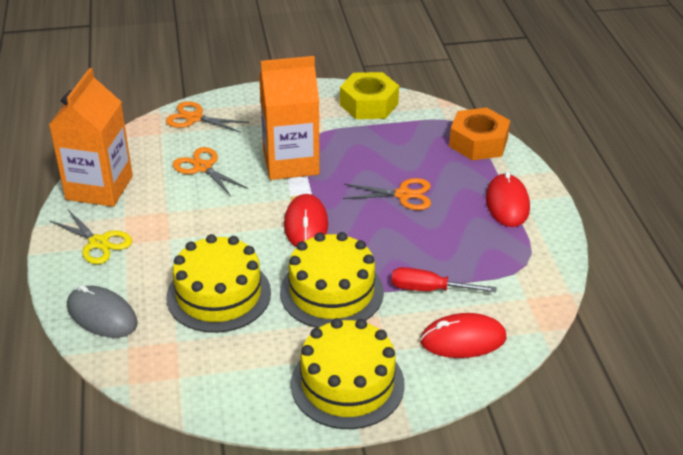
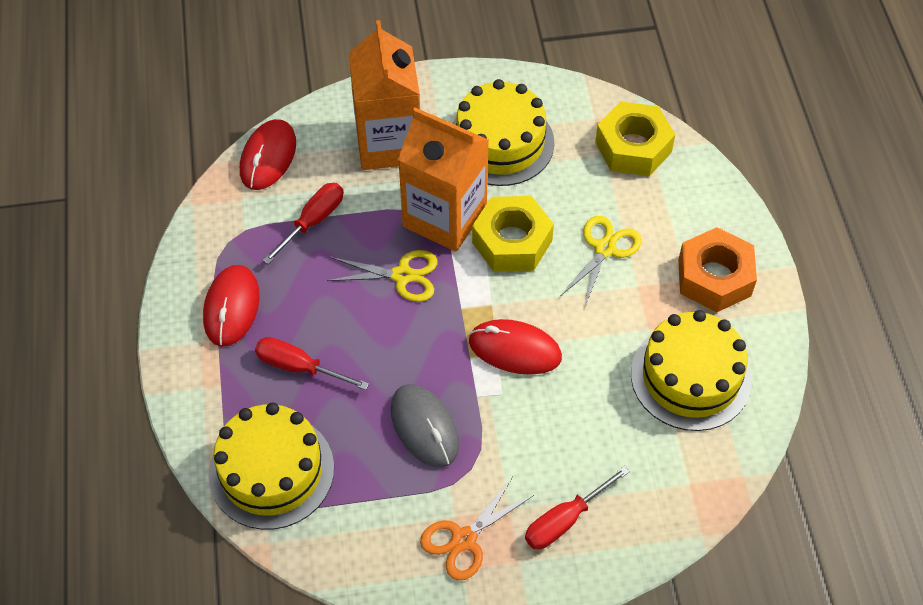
orange scissors: 3 -> 1
red screwdriver: 1 -> 3
yellow nut: 1 -> 2
yellow scissors: 1 -> 2

